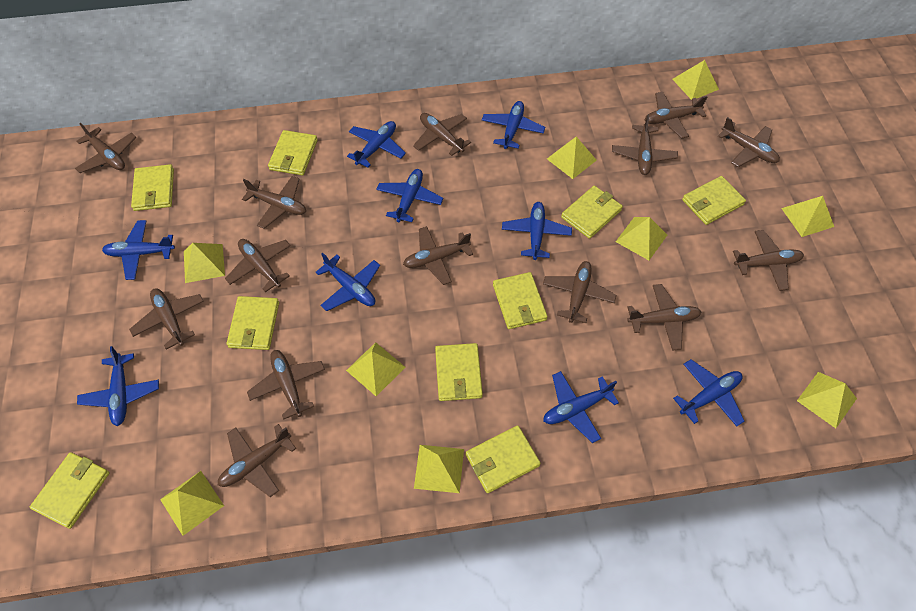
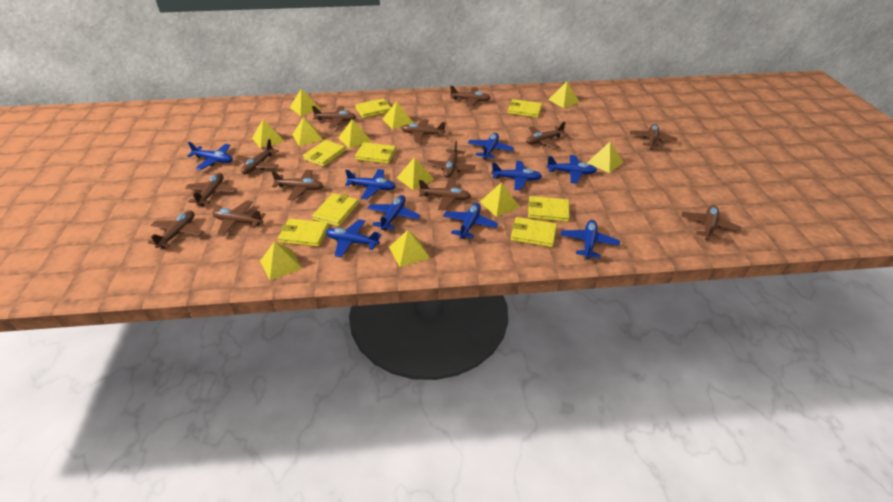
brown plane: 14 -> 13
yellow pyramid: 9 -> 11
yellow wallet: 9 -> 8

